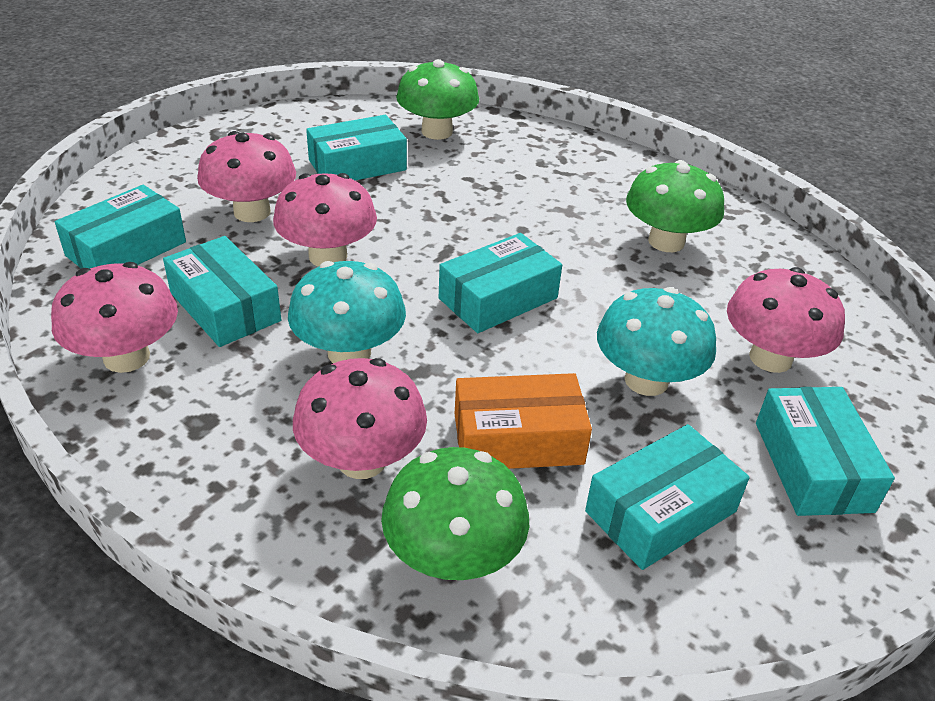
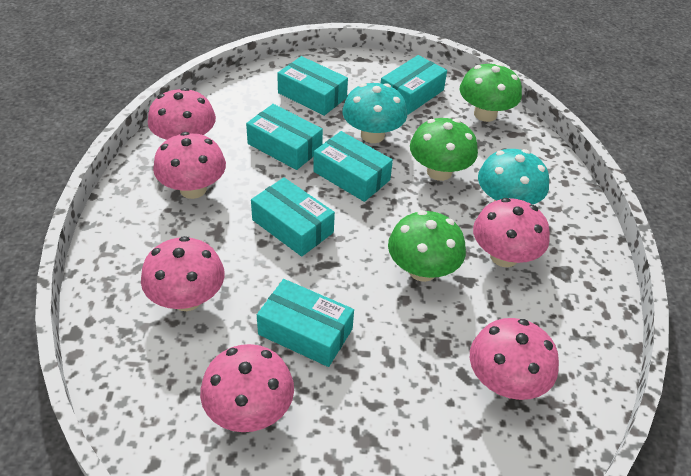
orange box: 1 -> 0
pink mushroom: 5 -> 6

